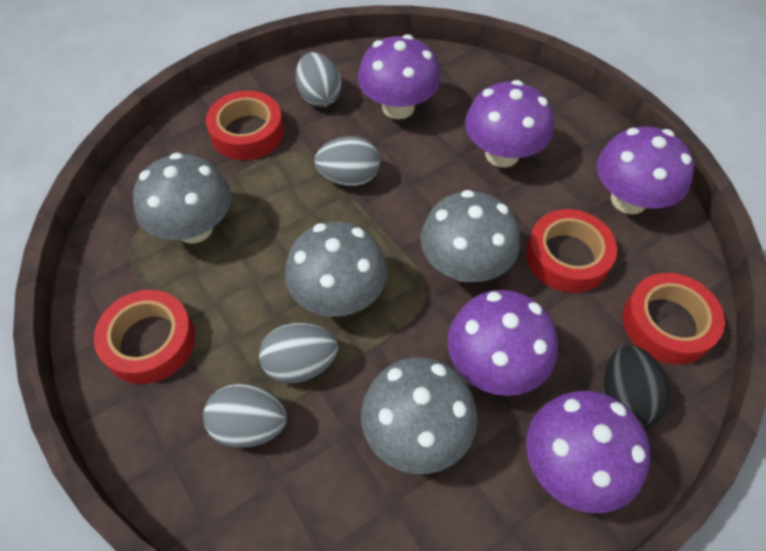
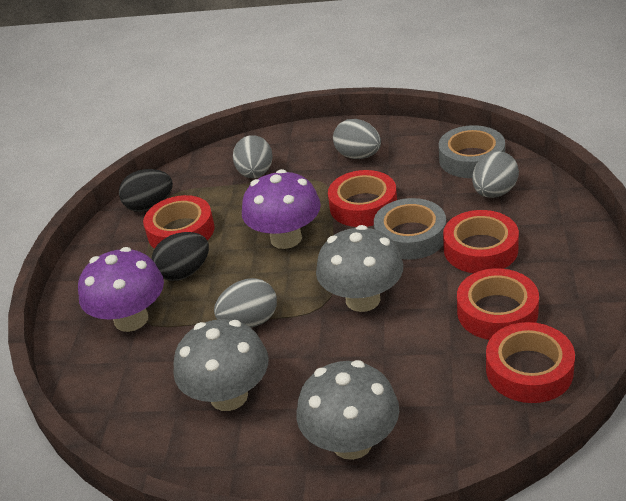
black egg: 1 -> 2
grey mushroom: 4 -> 3
grey tape: 0 -> 2
purple mushroom: 5 -> 2
red tape: 4 -> 5

